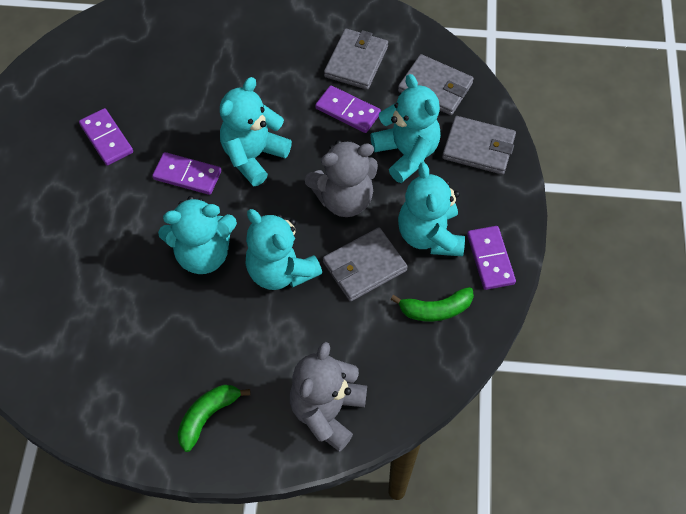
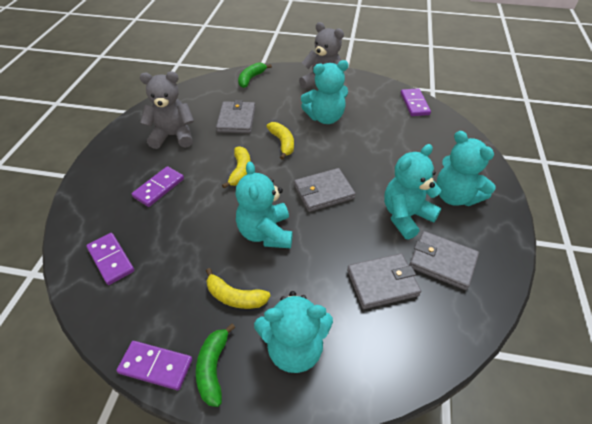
yellow banana: 0 -> 3

